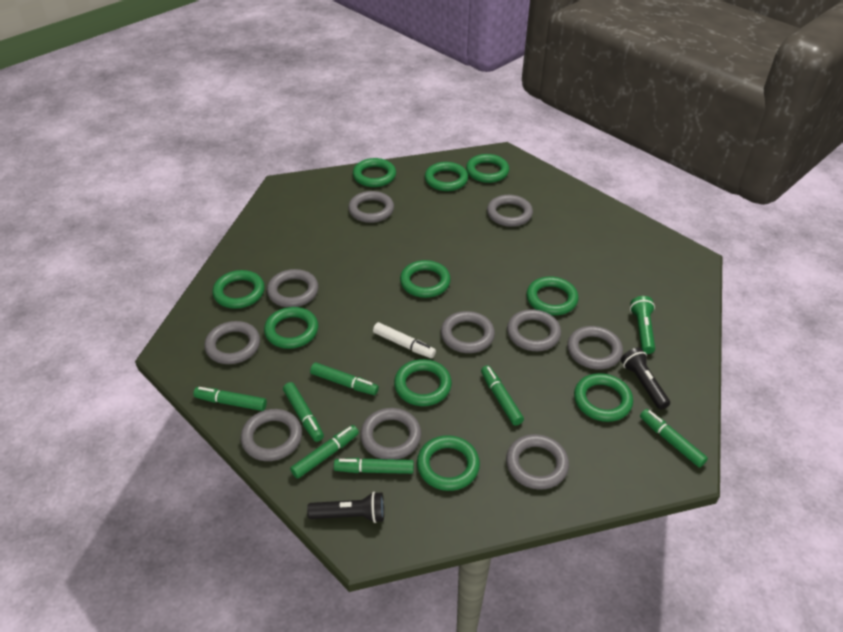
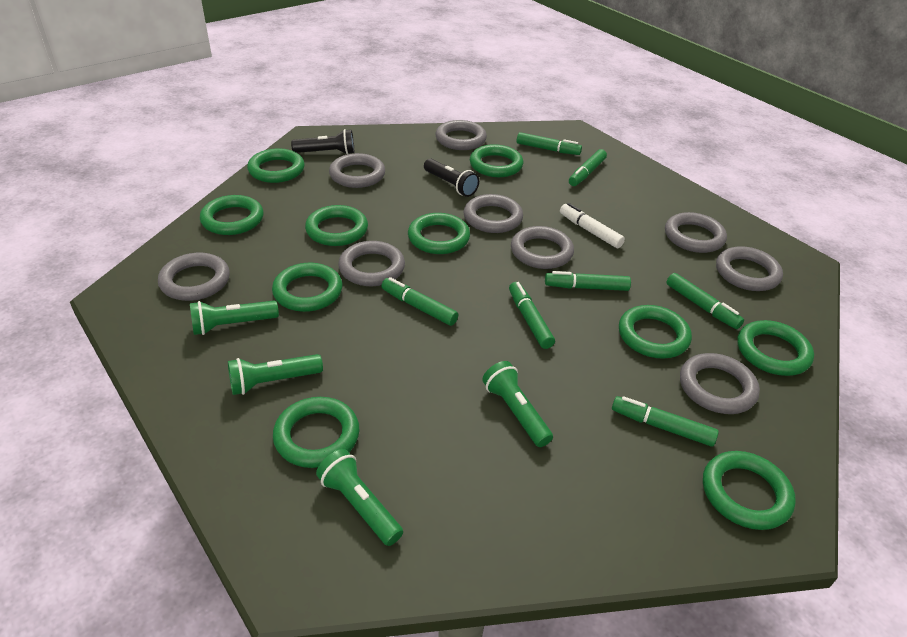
green flashlight: 1 -> 4
grey ring: 10 -> 9

